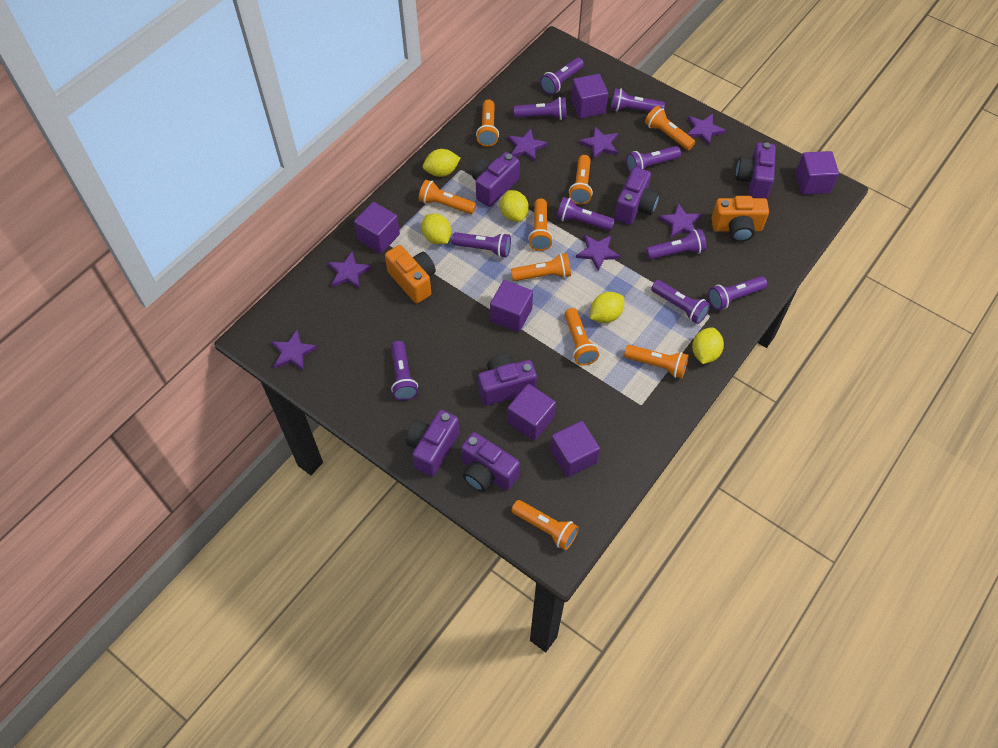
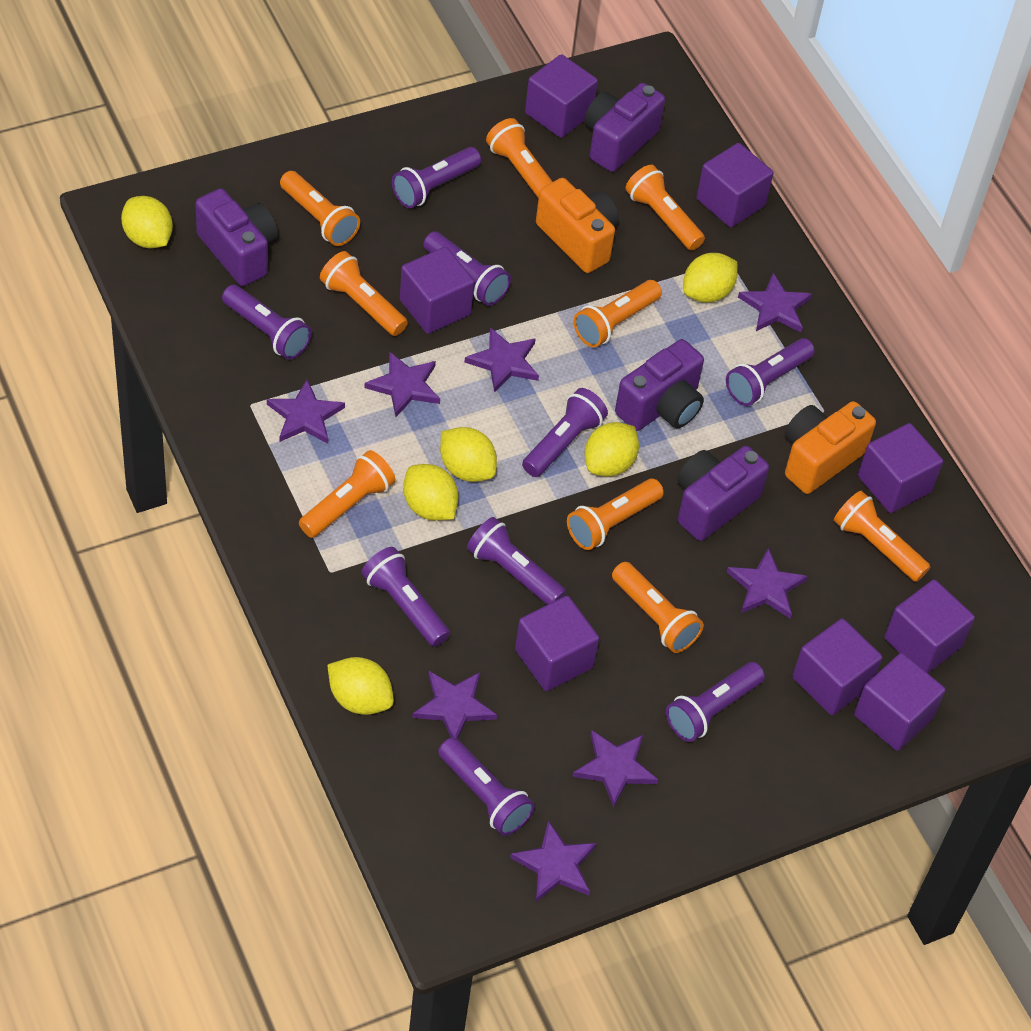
purple camera: 6 -> 4
purple cube: 6 -> 8
purple flashlight: 10 -> 9
purple star: 7 -> 8
yellow lemon: 5 -> 6

